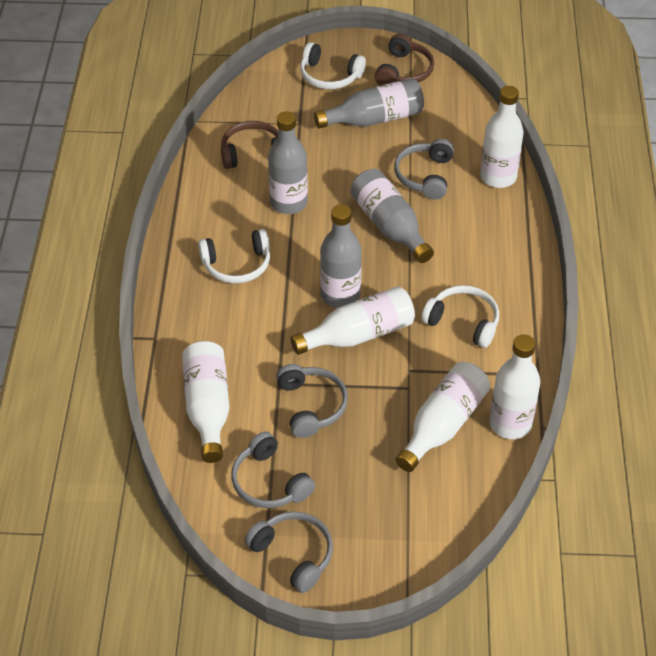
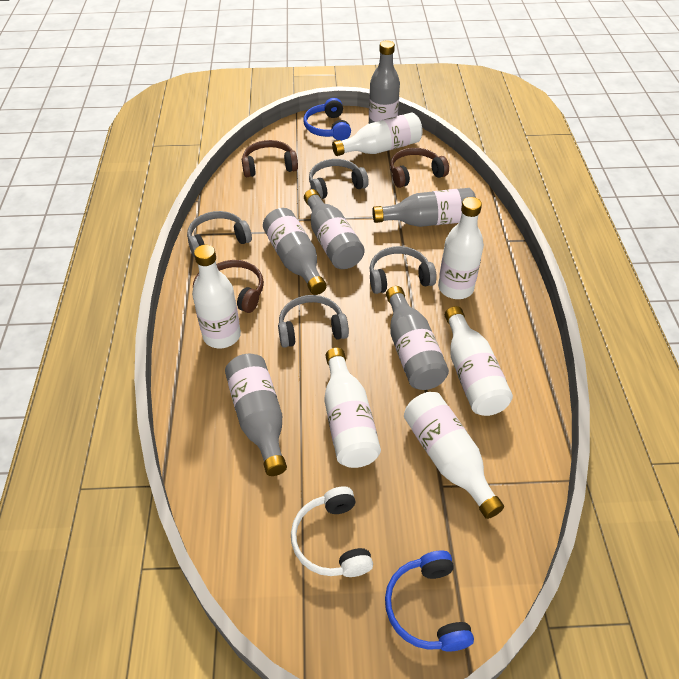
blue headphones: 0 -> 2
brown headphones: 2 -> 3
grey bottle: 4 -> 6
white bottle: 5 -> 6
white headphones: 3 -> 1

